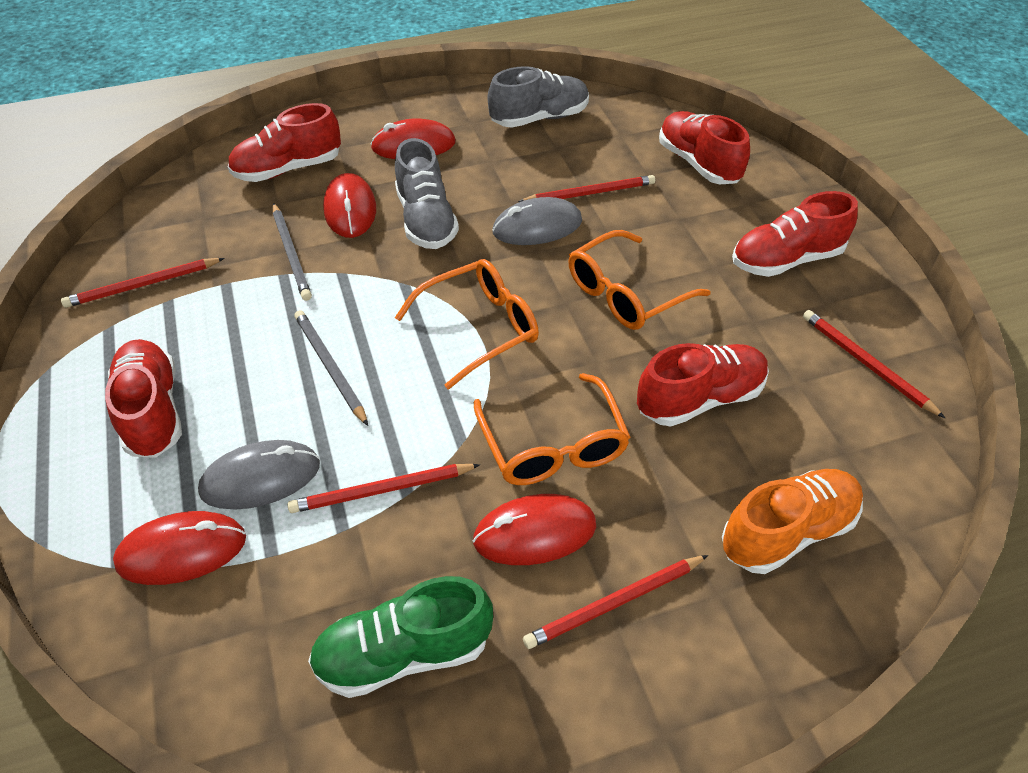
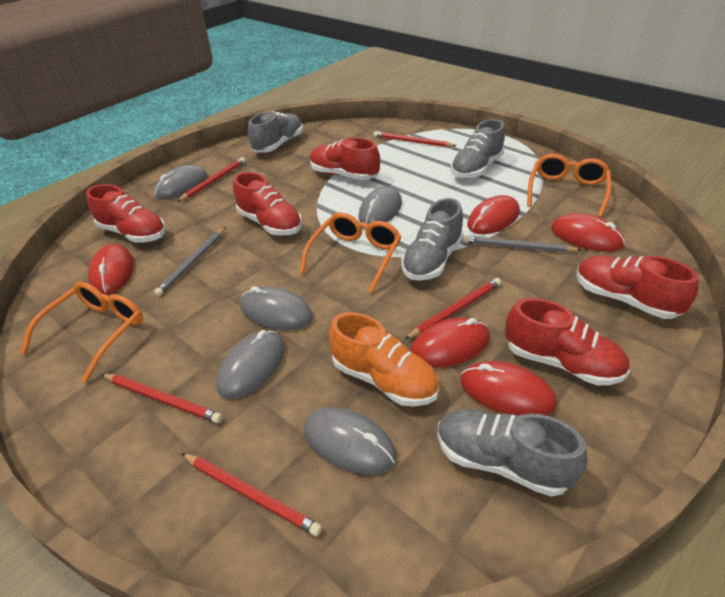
green shoe: 1 -> 0
grey mouse: 2 -> 5
grey shoe: 2 -> 4
red mouse: 4 -> 5

